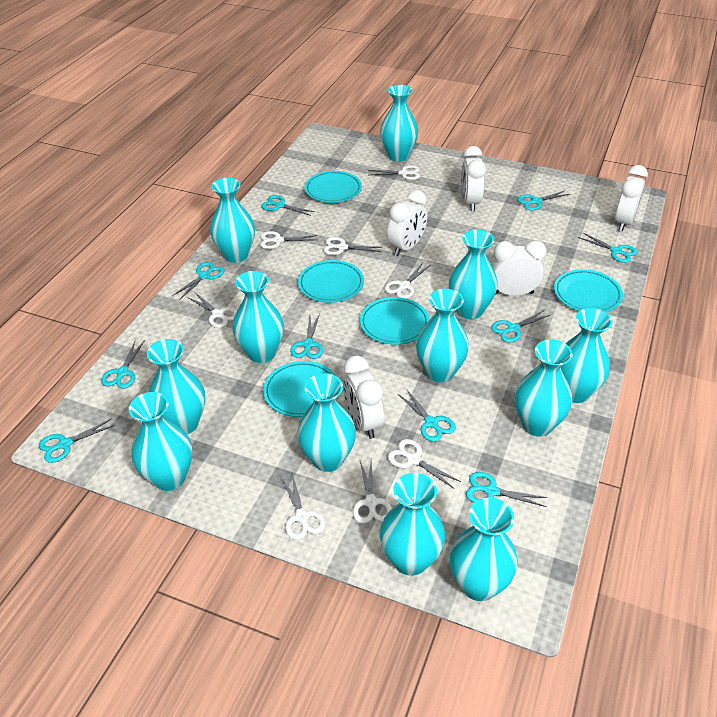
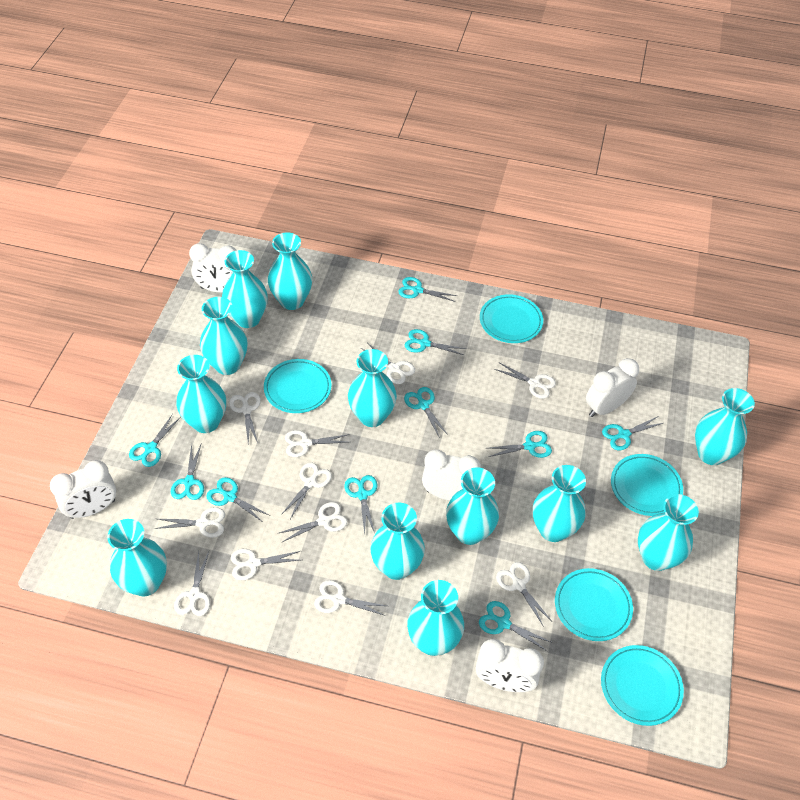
white scissors: 8 -> 11

